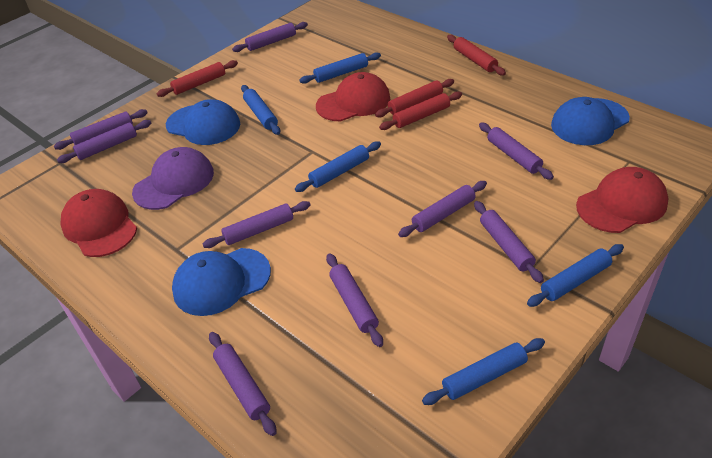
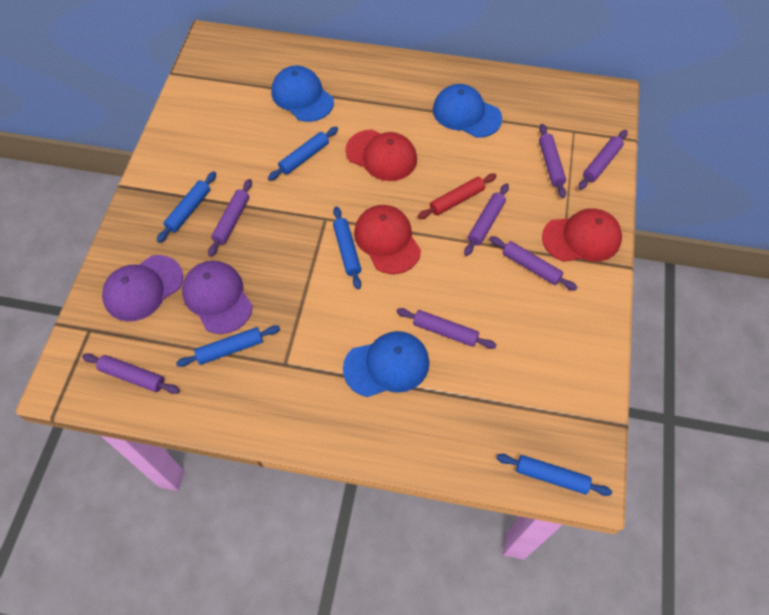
purple cap: 1 -> 2
purple rolling pin: 9 -> 7
red rolling pin: 4 -> 1

